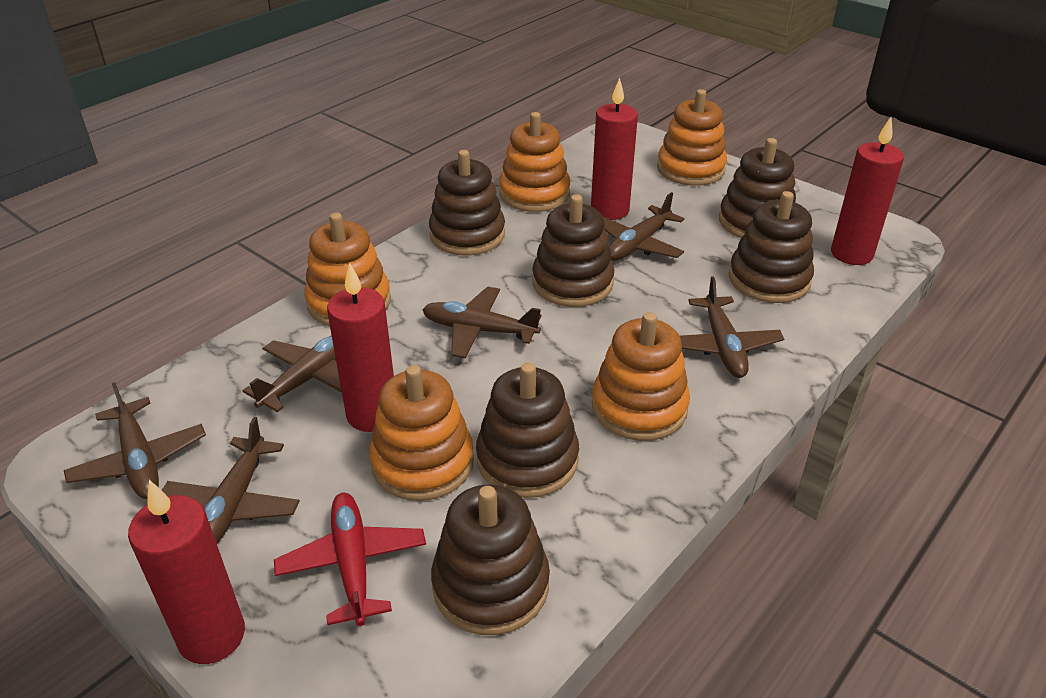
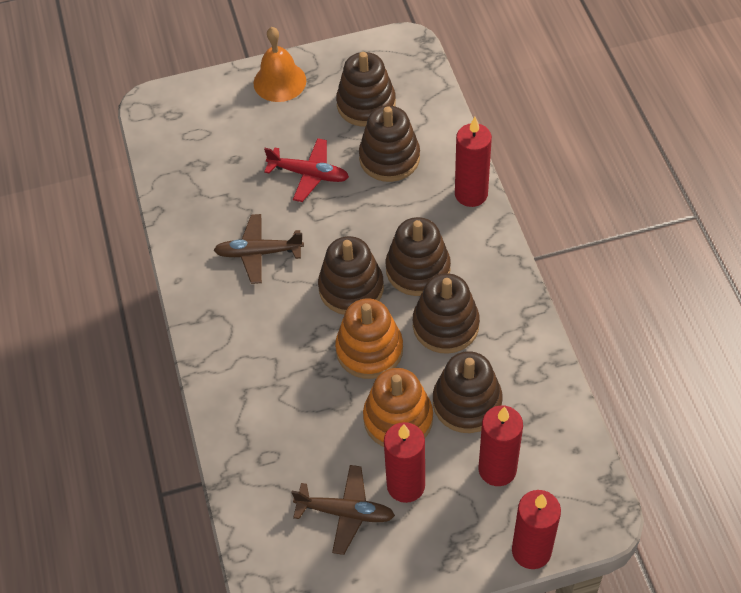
brown plane: 6 -> 2
orange bell: 0 -> 1
orange stacking toy: 5 -> 2

